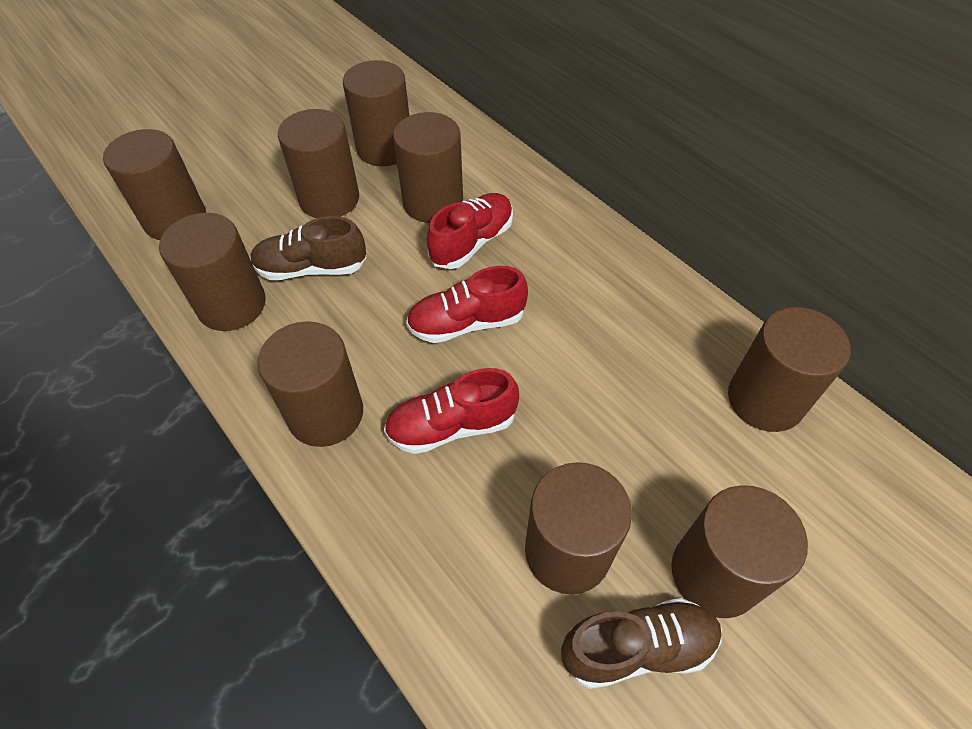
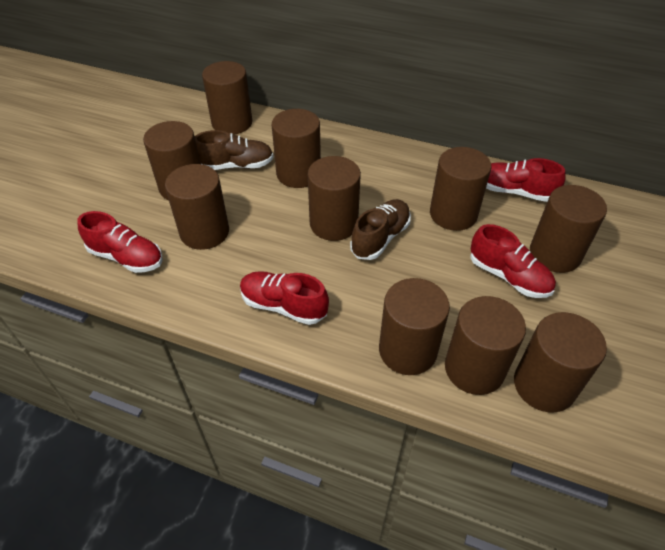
brown cylinder: 9 -> 10
red shoe: 3 -> 4

